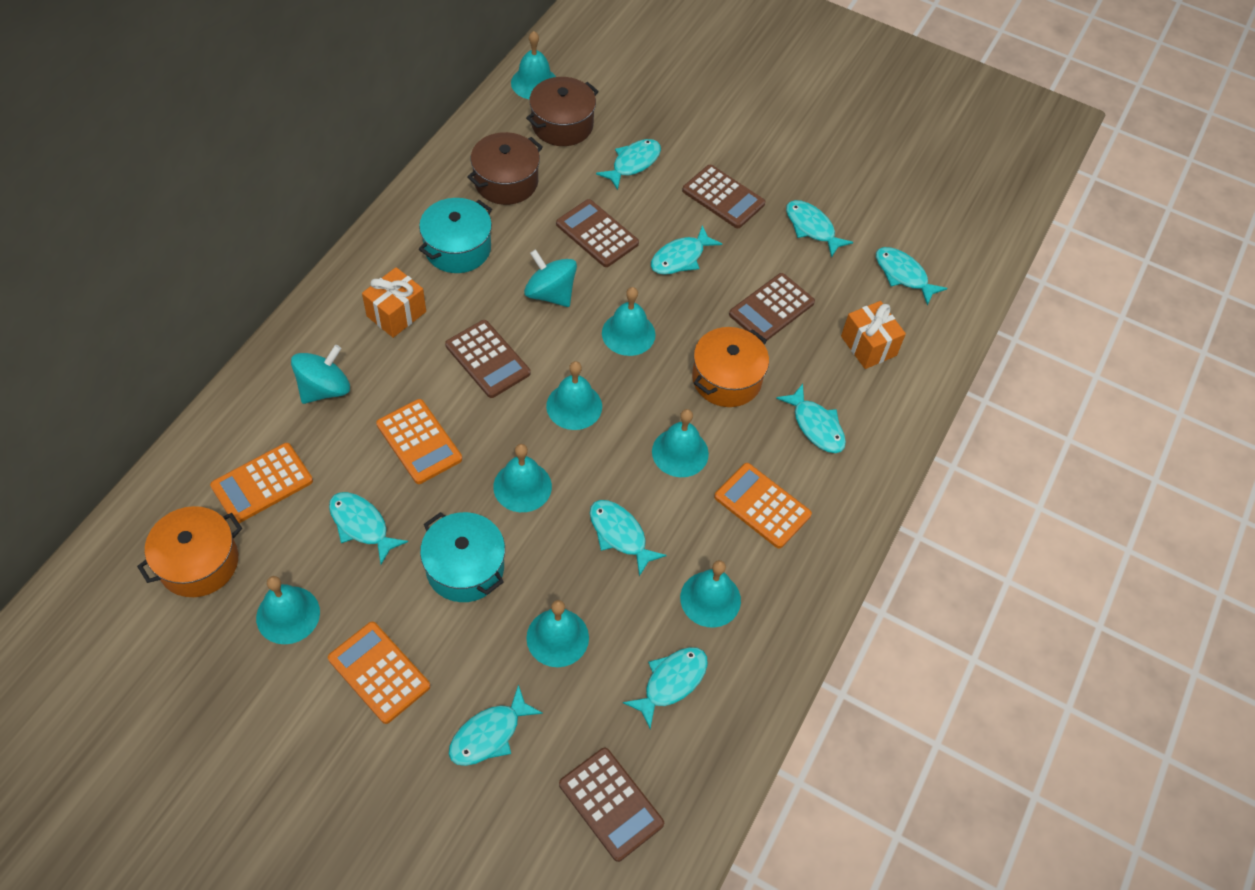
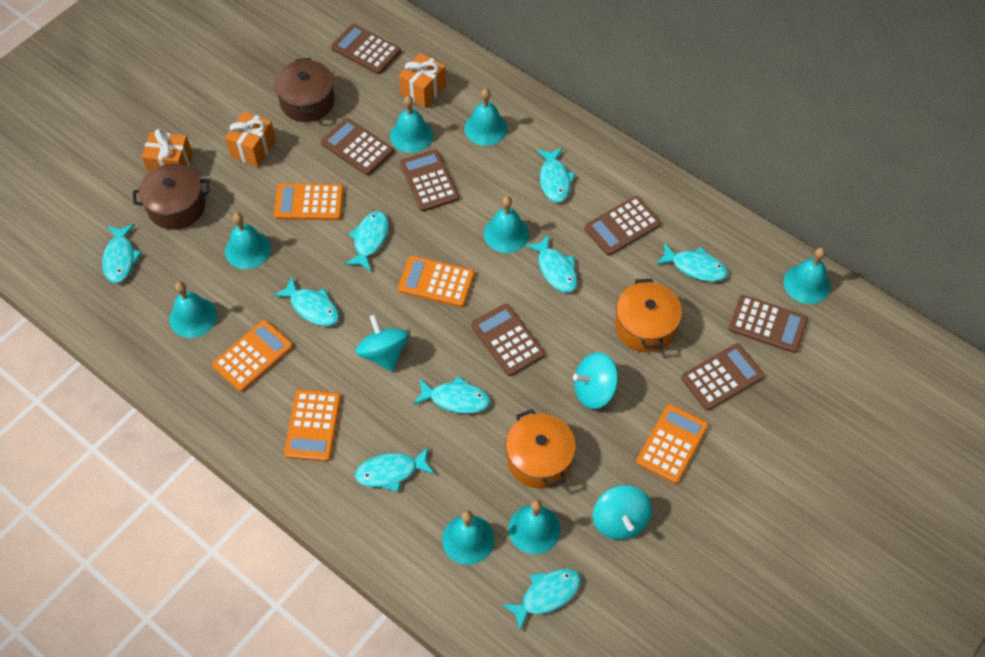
brown calculator: 5 -> 7
orange calculator: 4 -> 5
orange gift: 2 -> 3
turquoise pot: 2 -> 0
turquoise spinning top: 2 -> 3

